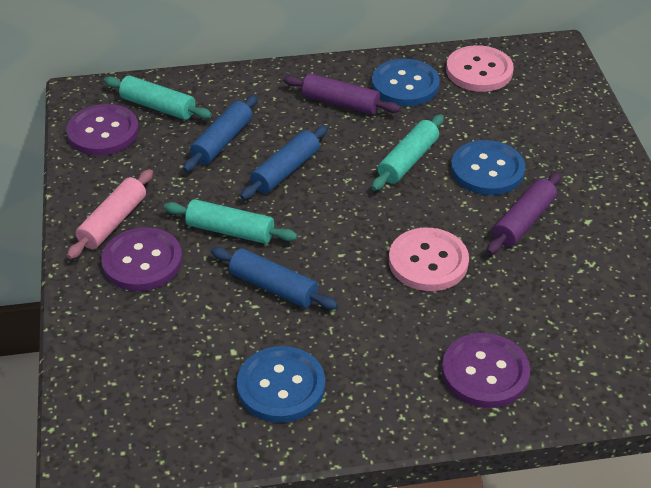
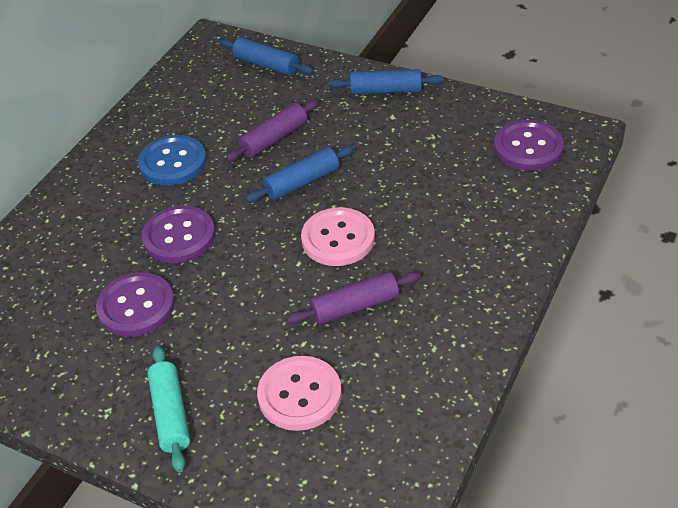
blue button: 3 -> 1
pink rolling pin: 1 -> 0
turquoise rolling pin: 3 -> 1

